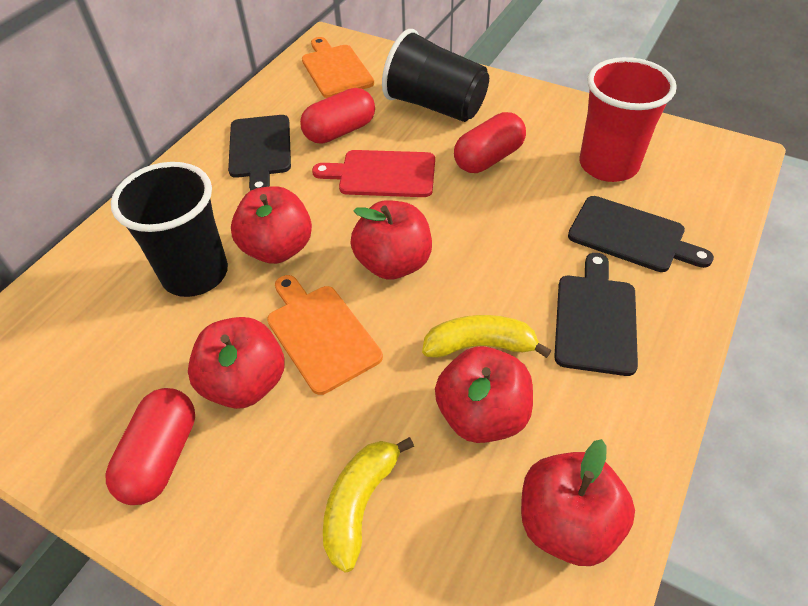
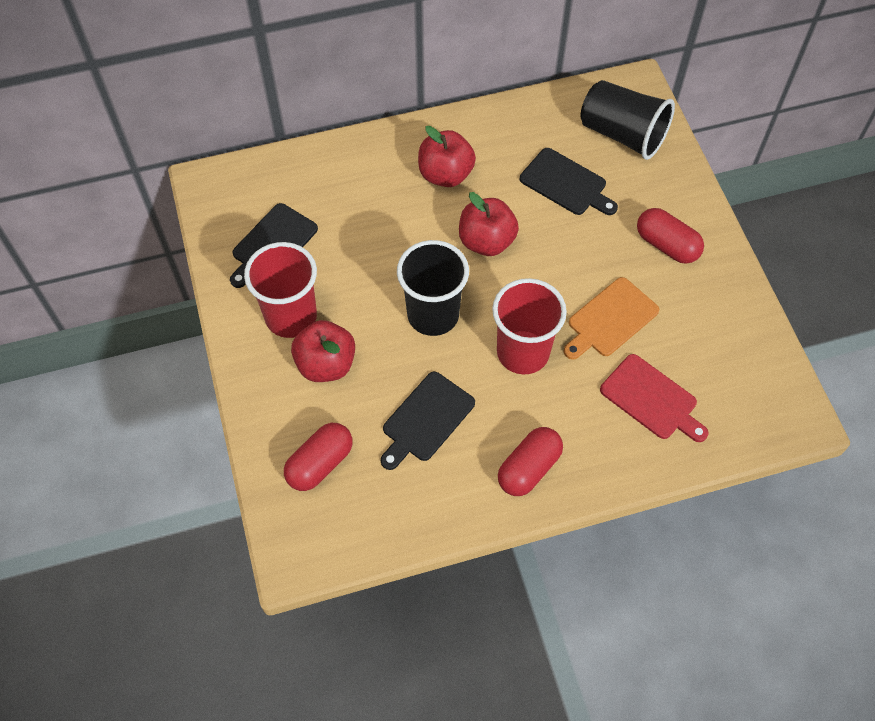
orange cutting board: 2 -> 1
red apple: 5 -> 3
red cup: 1 -> 2
yellow banana: 2 -> 0

